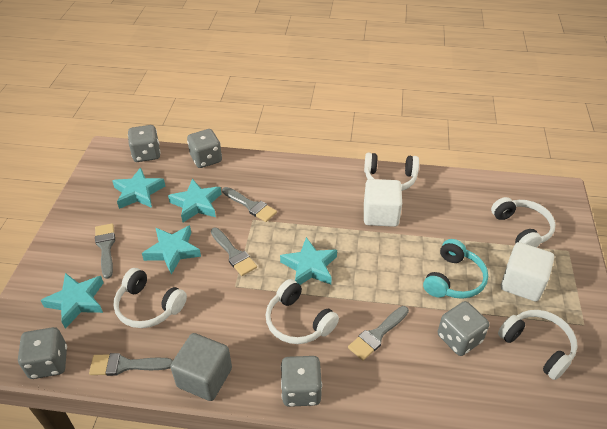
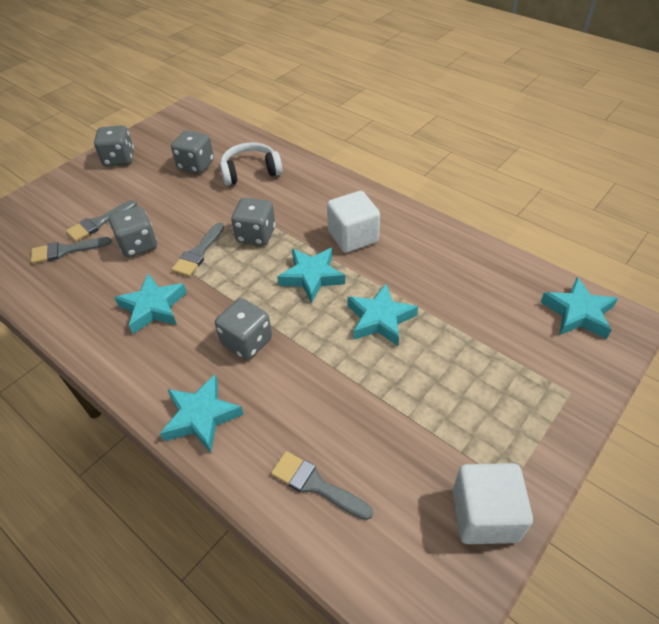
grey brush: 5 -> 4
grey cube: 1 -> 0
turquoise headphones: 1 -> 0
white headphones: 5 -> 1

